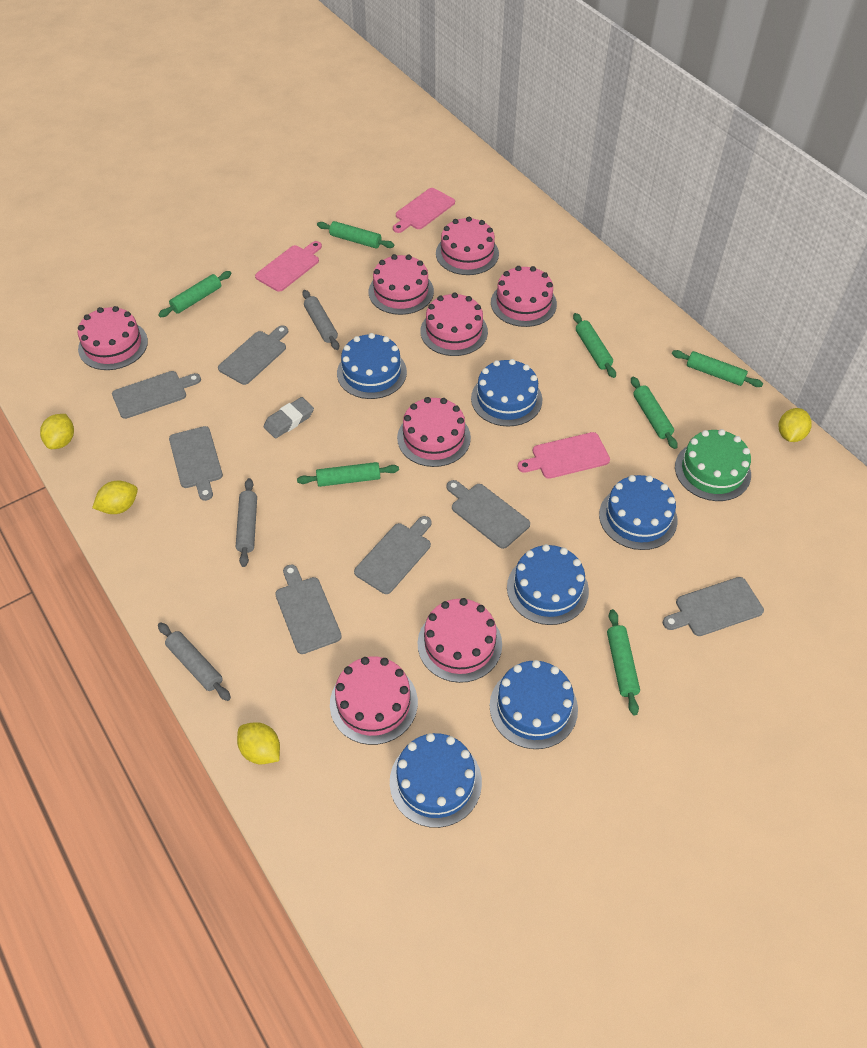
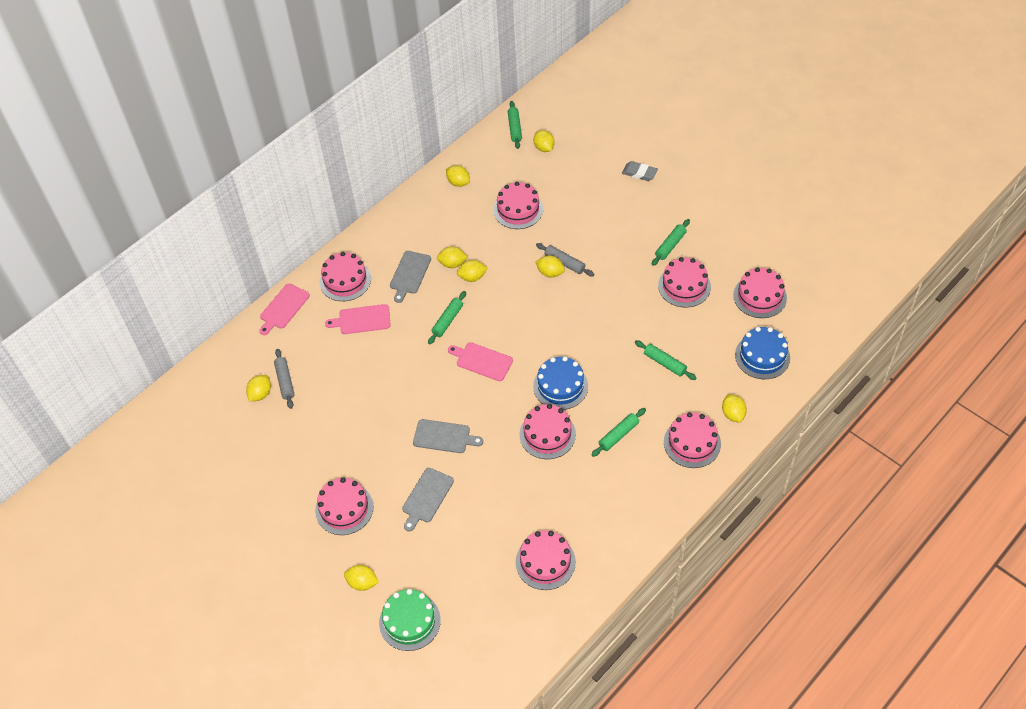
blue cake: 6 -> 2
green rolling pin: 7 -> 5
grey cutting board: 7 -> 3
grey rolling pin: 3 -> 2
yellow lemon: 4 -> 8

